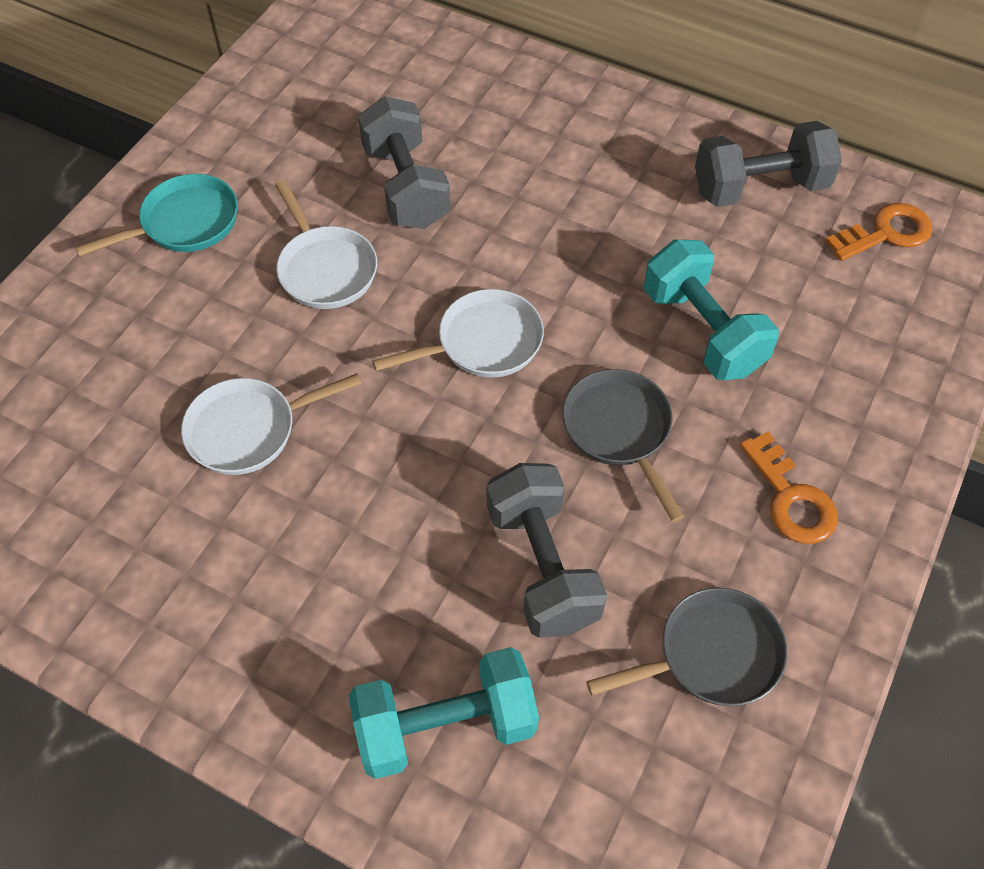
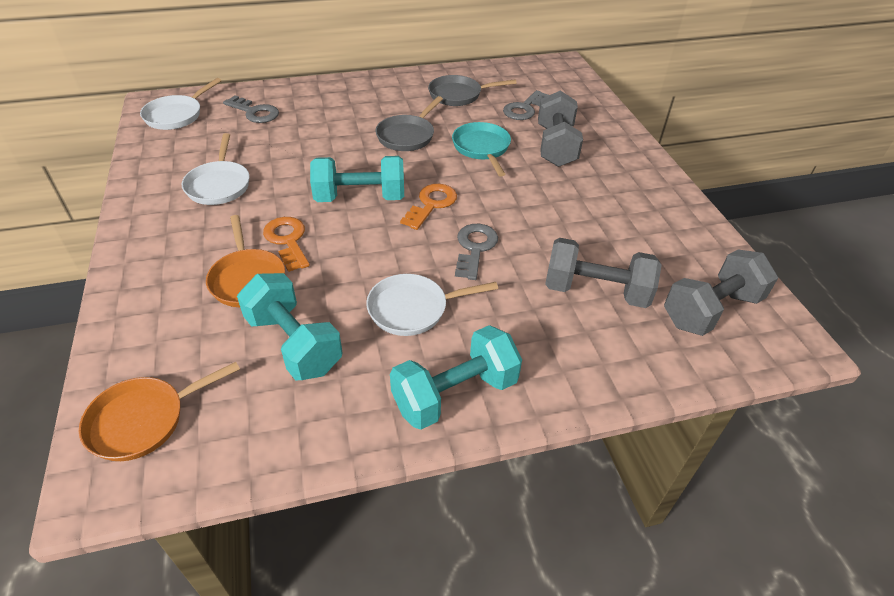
grey key: 0 -> 3
orange pan: 0 -> 2
turquoise dumbbell: 2 -> 3

